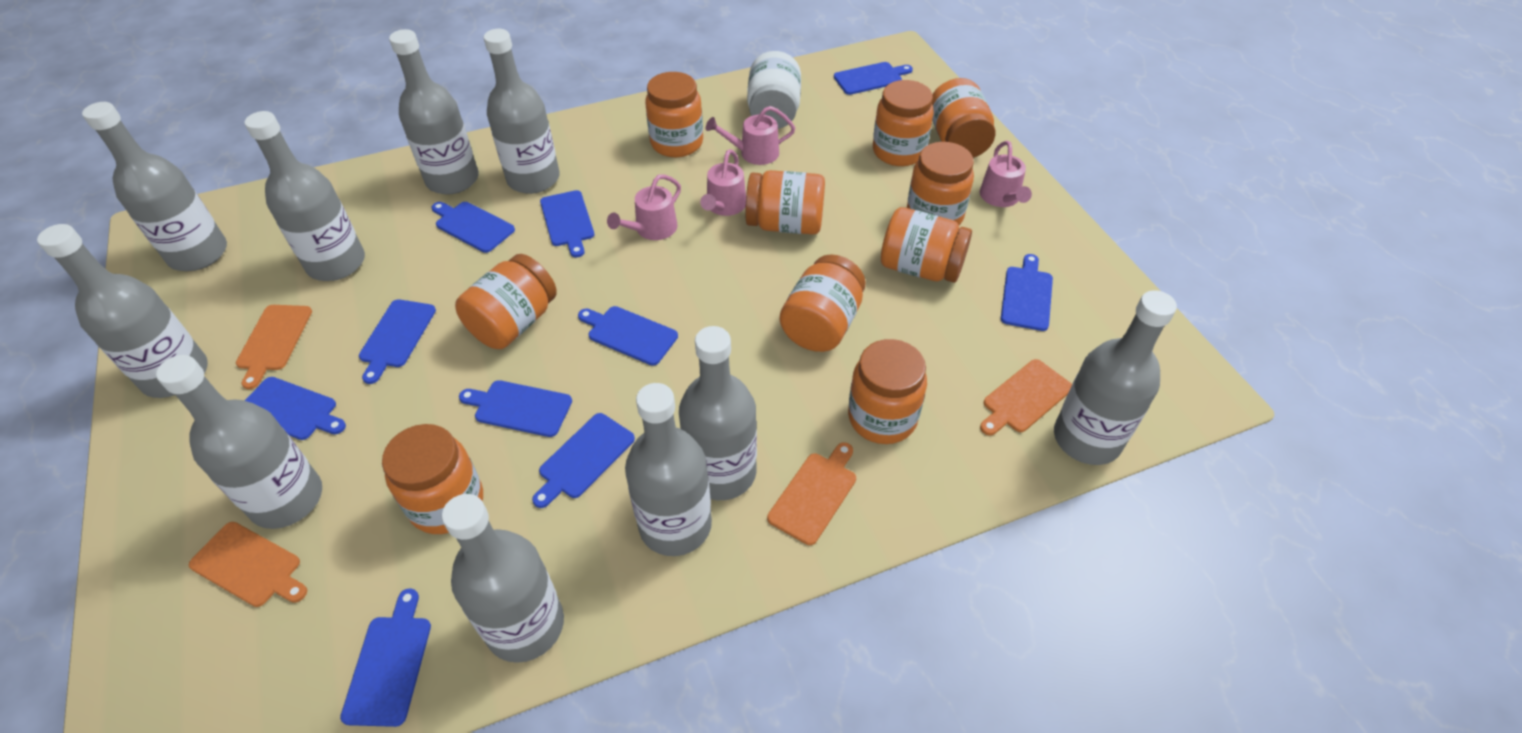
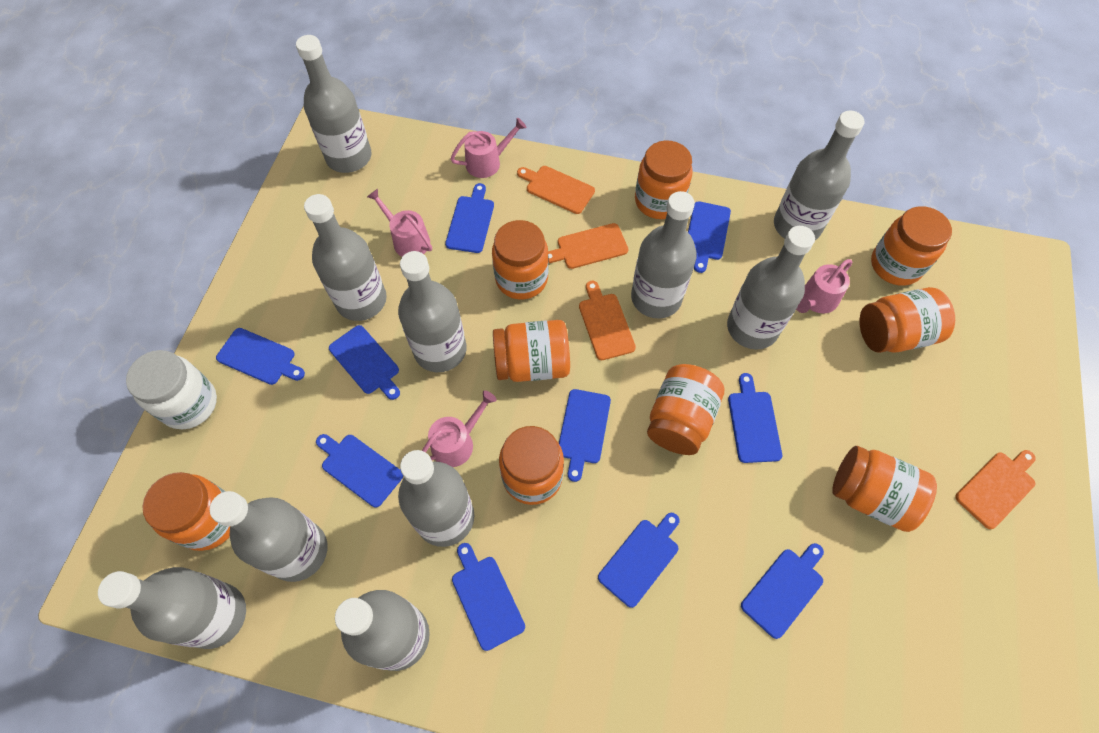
orange jar: 10 -> 9

